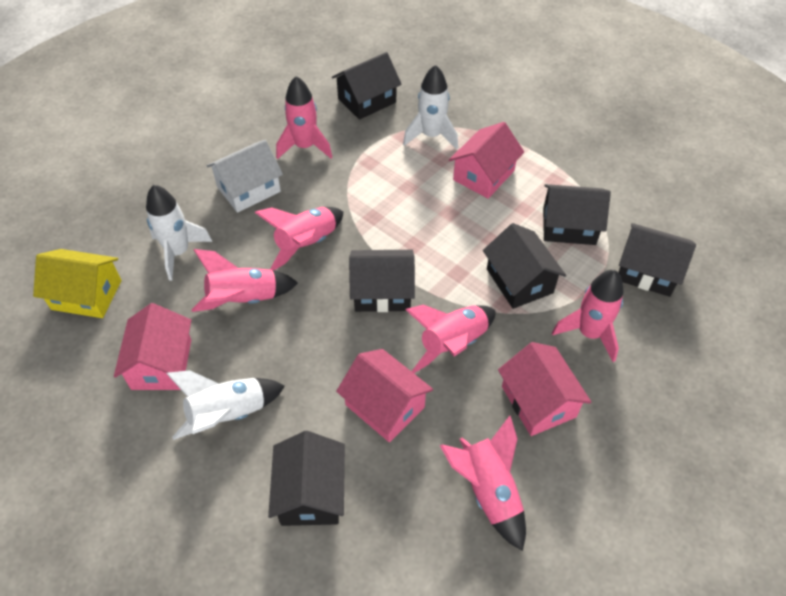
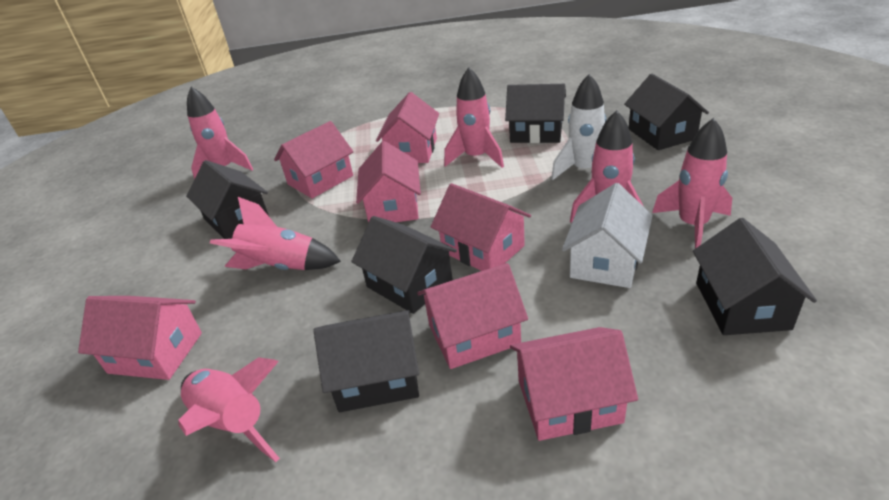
pink house: 4 -> 7
white rocket: 3 -> 1
yellow house: 1 -> 0

